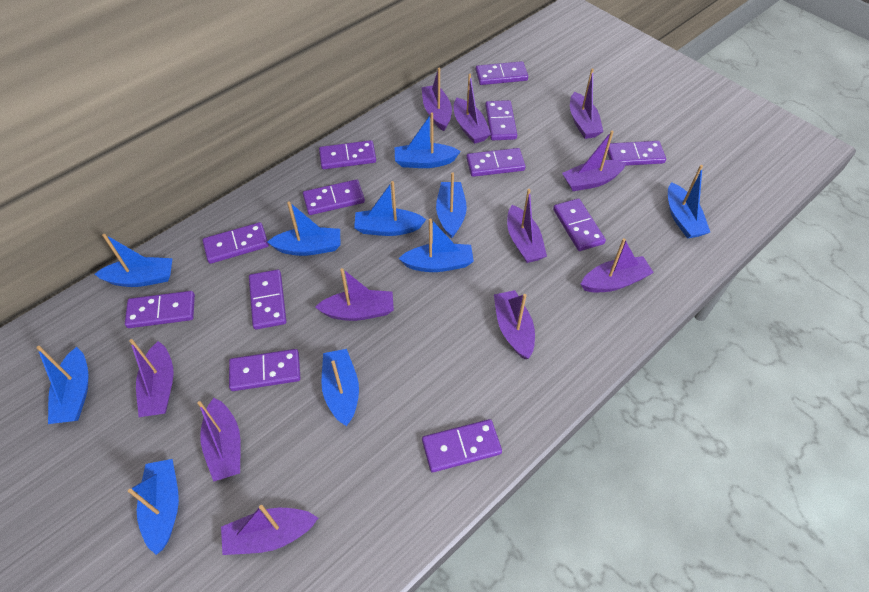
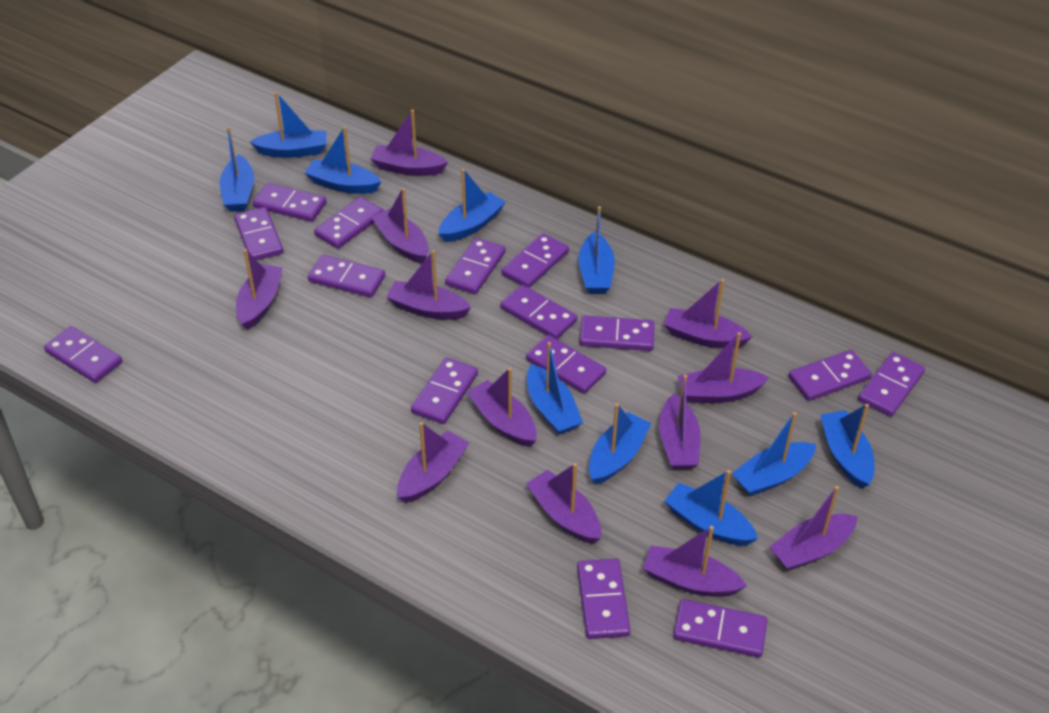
purple boat: 11 -> 12
purple domino: 12 -> 15

